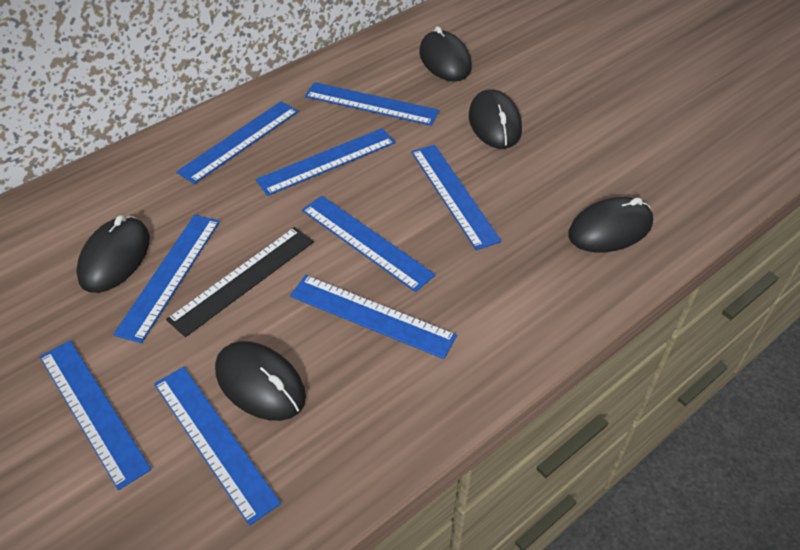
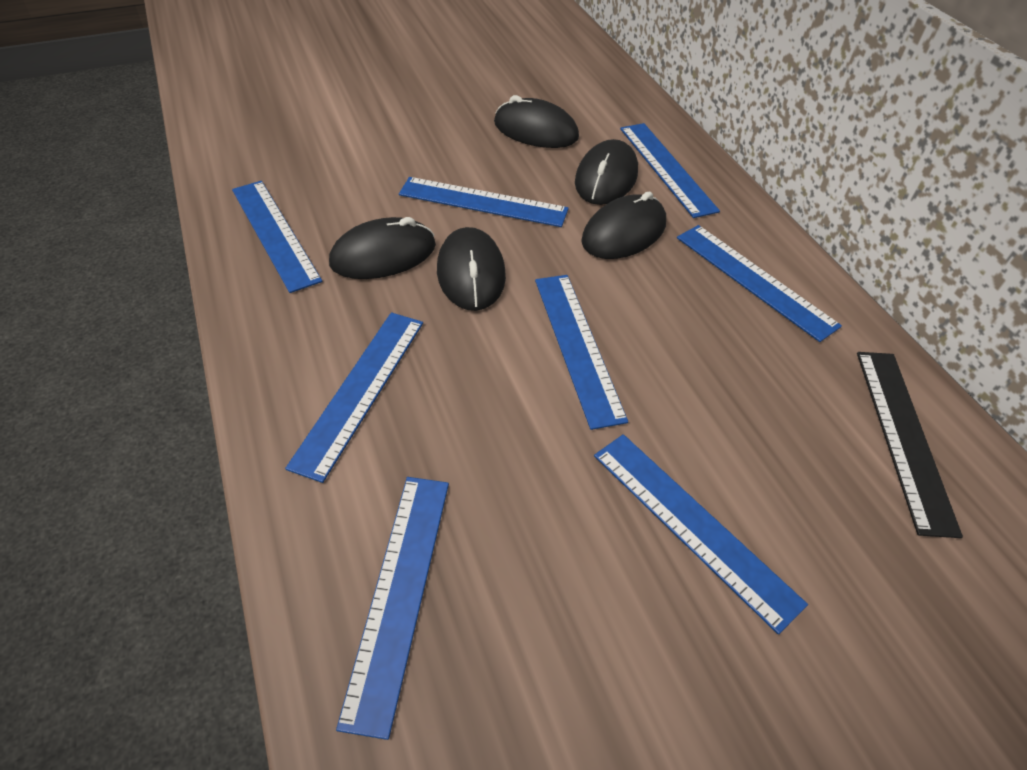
blue ruler: 9 -> 8

